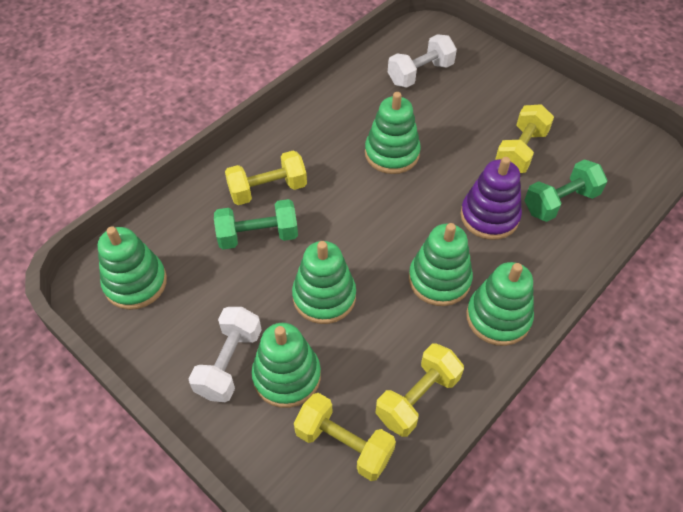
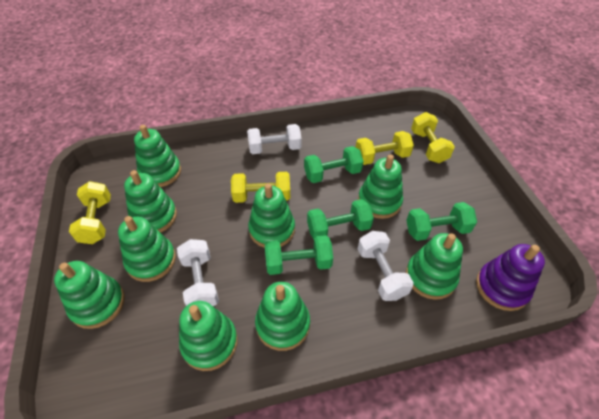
green dumbbell: 2 -> 4
green stacking toy: 6 -> 9
white dumbbell: 2 -> 3

